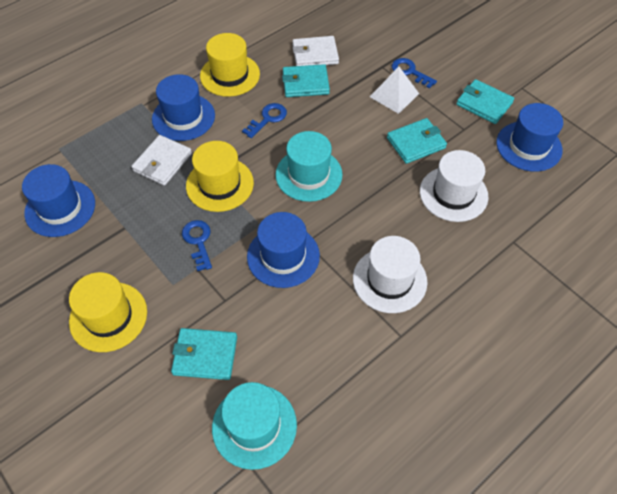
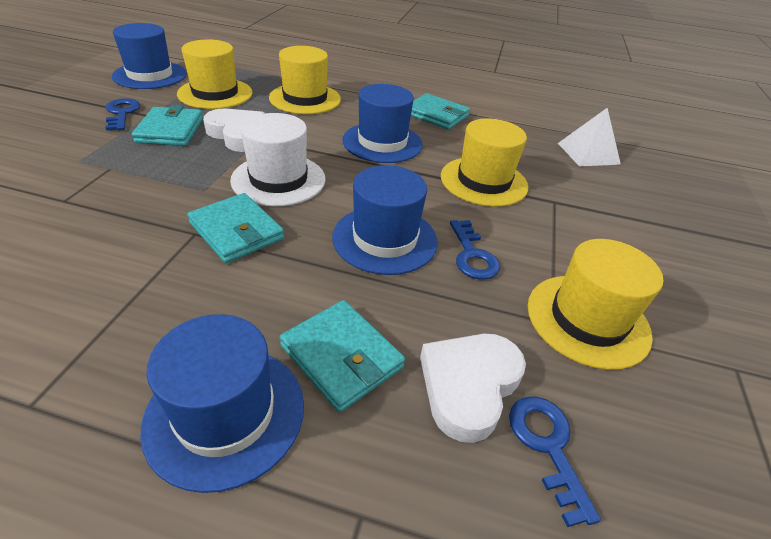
turquoise hat: 2 -> 0
white hat: 2 -> 1
white heart: 0 -> 2
white wallet: 2 -> 0
yellow hat: 3 -> 4

